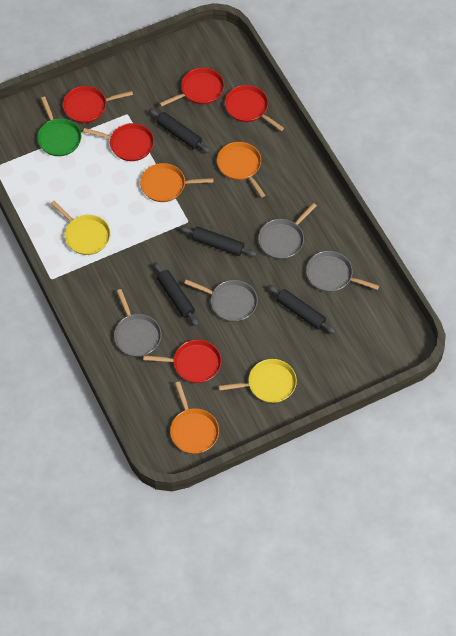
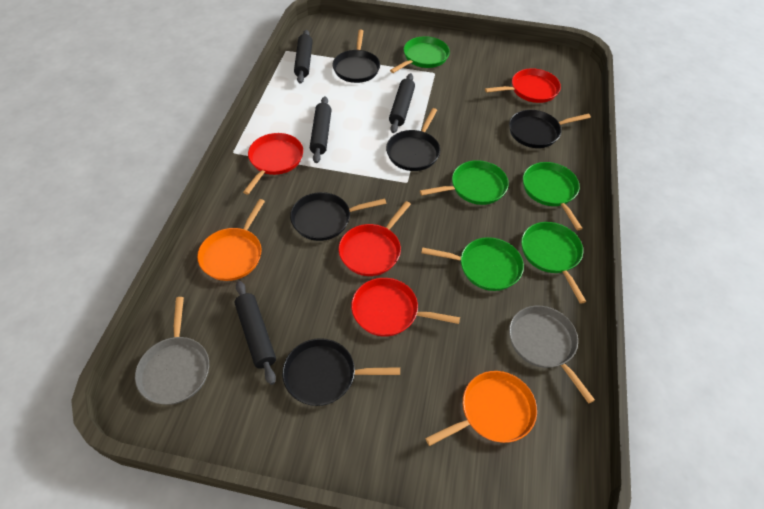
black pan: 0 -> 5
green pan: 1 -> 5
grey pan: 4 -> 2
orange pan: 3 -> 2
red pan: 5 -> 4
yellow pan: 2 -> 0

